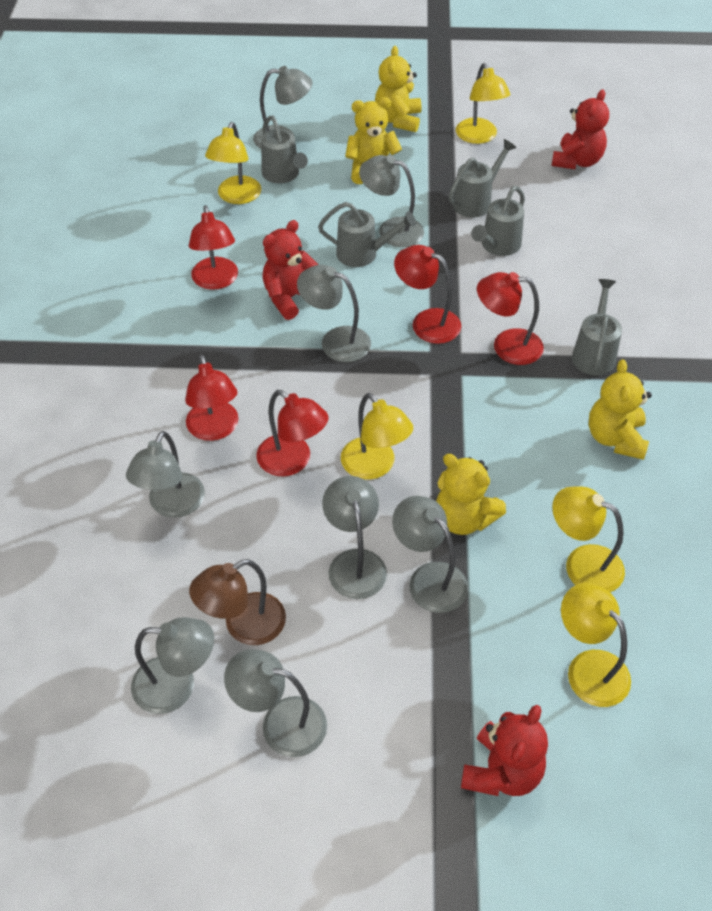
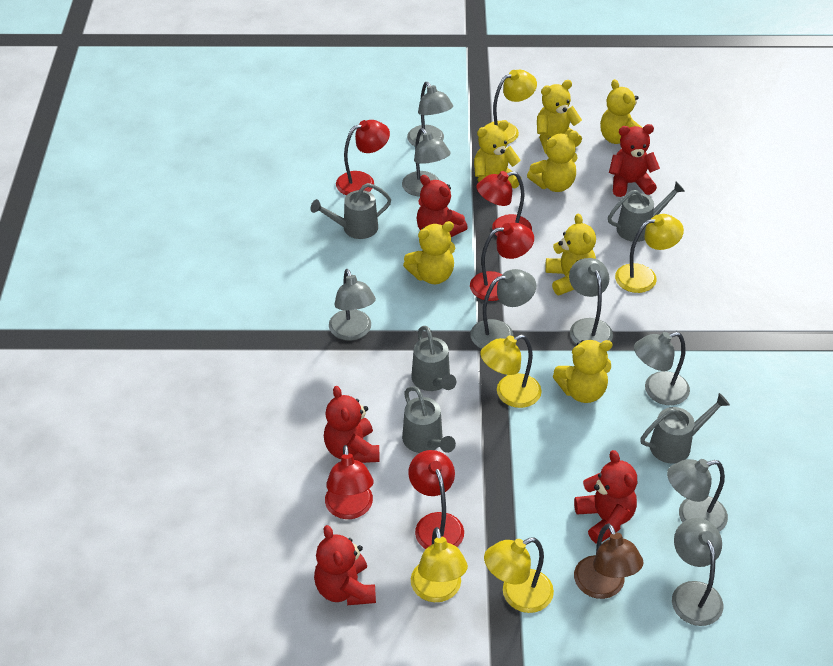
red teddy bear: 3 -> 5
yellow teddy bear: 4 -> 7

